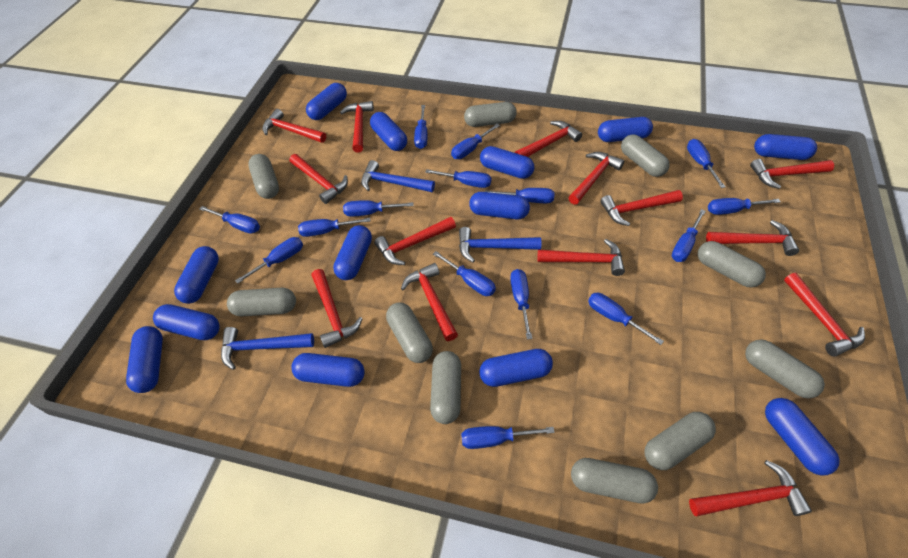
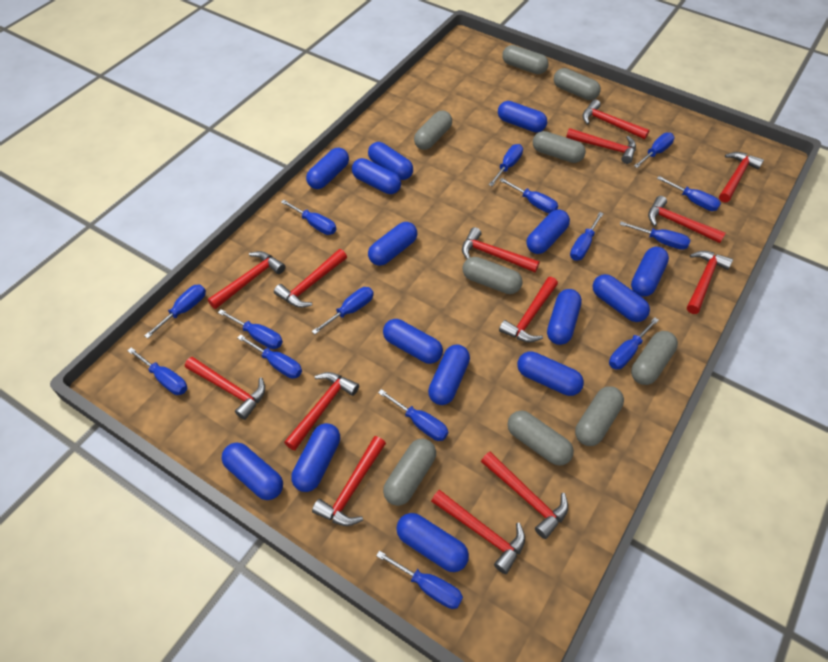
blue capsule: 13 -> 15
blue hammer: 3 -> 0
grey capsule: 10 -> 9

